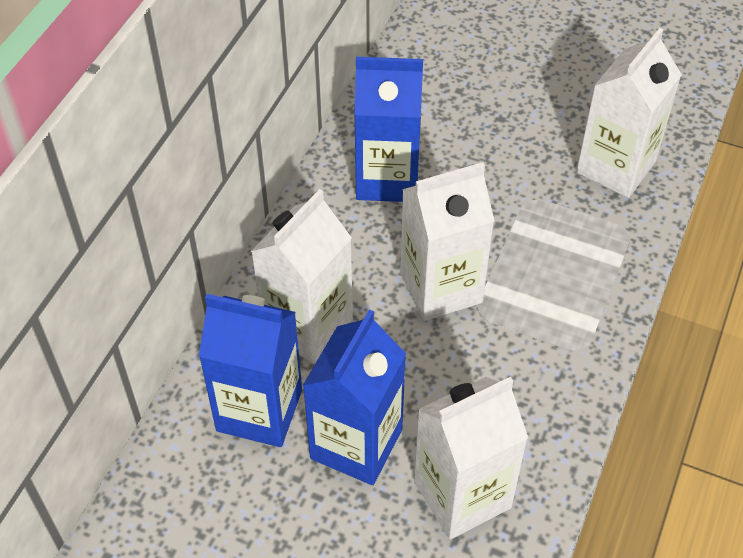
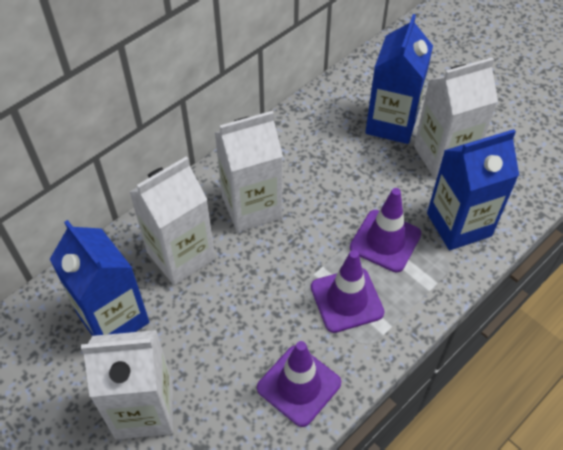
purple traffic cone: 0 -> 3

